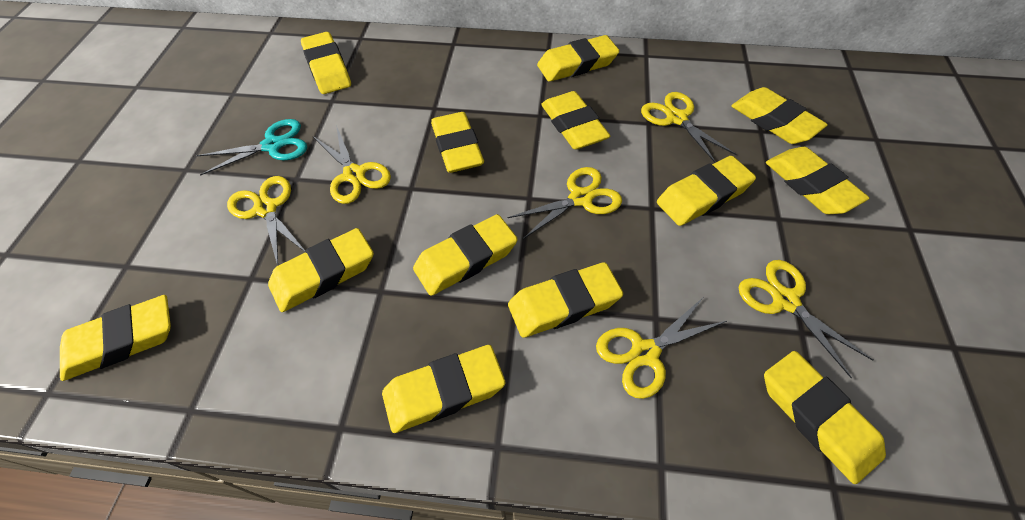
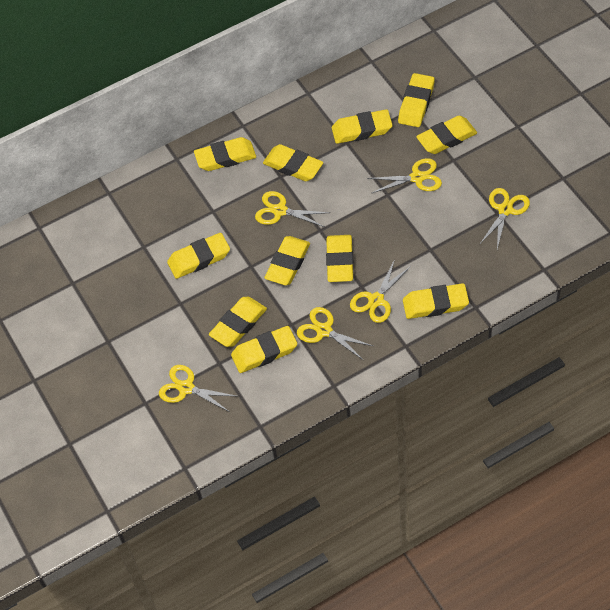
turquoise scissors: 1 -> 0
yellow eraser: 13 -> 11

